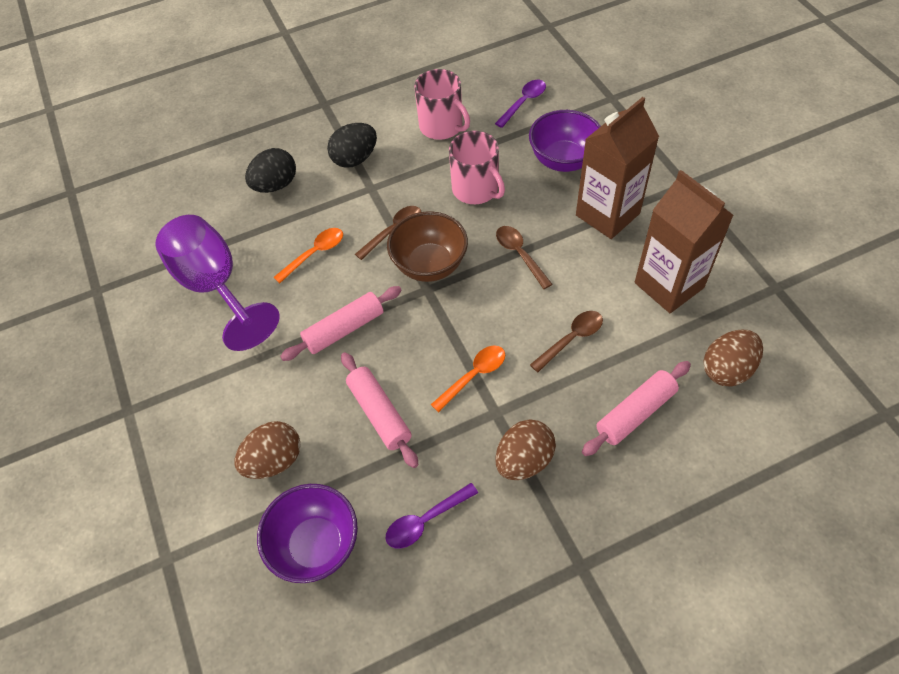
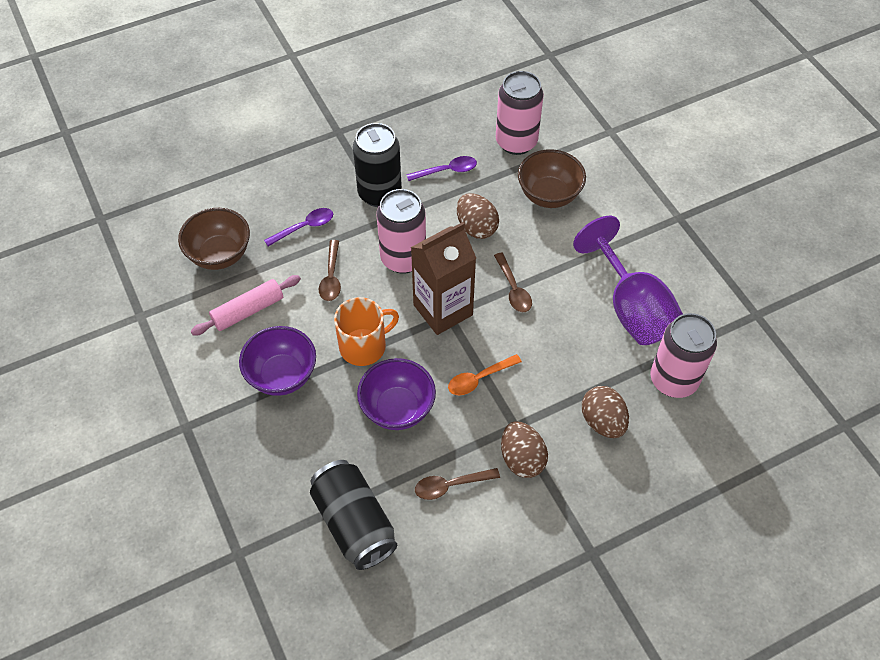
black can: 0 -> 2
black egg: 2 -> 0
brown bowl: 1 -> 2
brown carton: 2 -> 1
orange mug: 0 -> 1
orange spoon: 2 -> 1
pink can: 0 -> 3
pink mug: 2 -> 0
pink rolling pin: 3 -> 1

